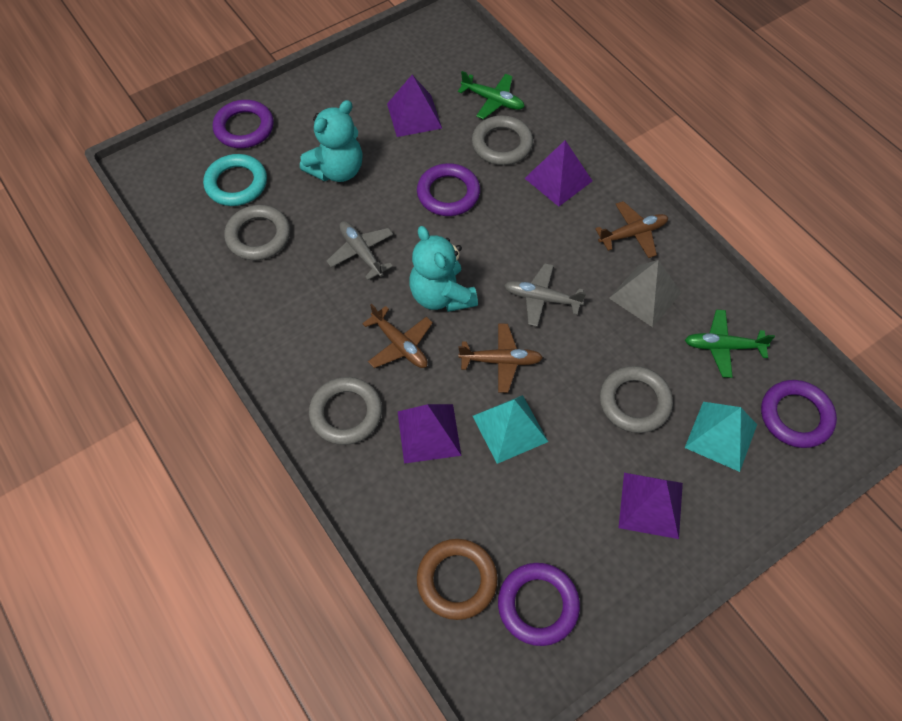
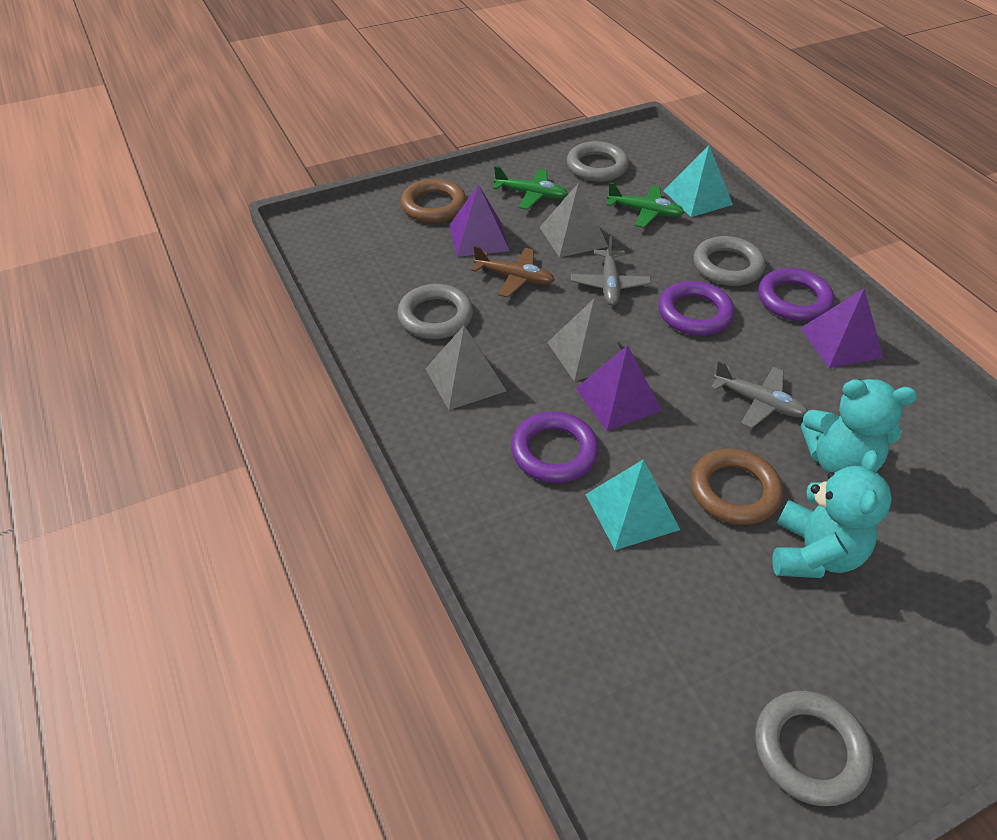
brown plane: 3 -> 1
brown ring: 1 -> 2
grey pyramid: 1 -> 3
purple pyramid: 4 -> 3
purple ring: 4 -> 3
turquoise ring: 1 -> 0

